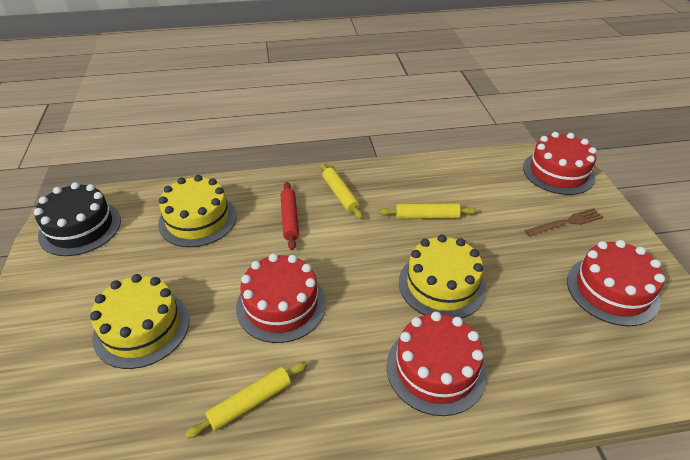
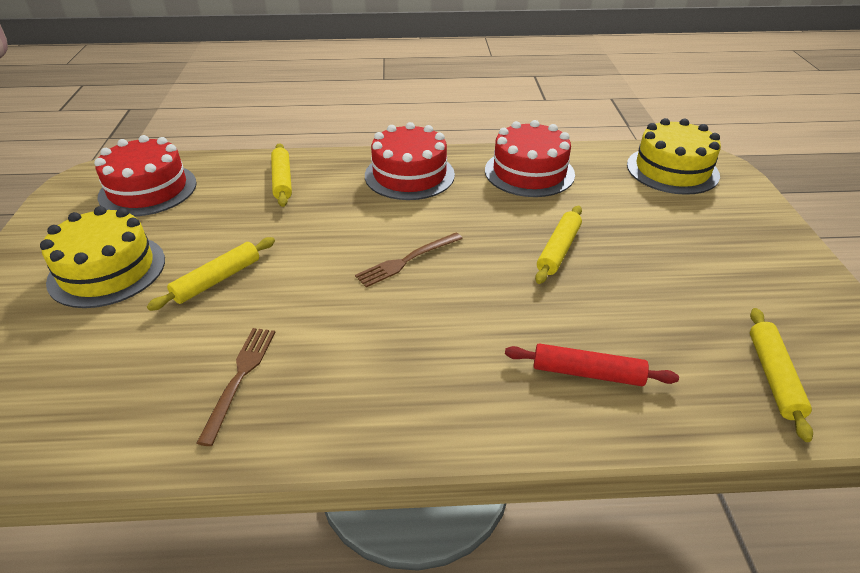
black cake: 1 -> 0
brown fork: 1 -> 2
red cake: 4 -> 3
yellow cake: 3 -> 2
yellow rolling pin: 3 -> 4

